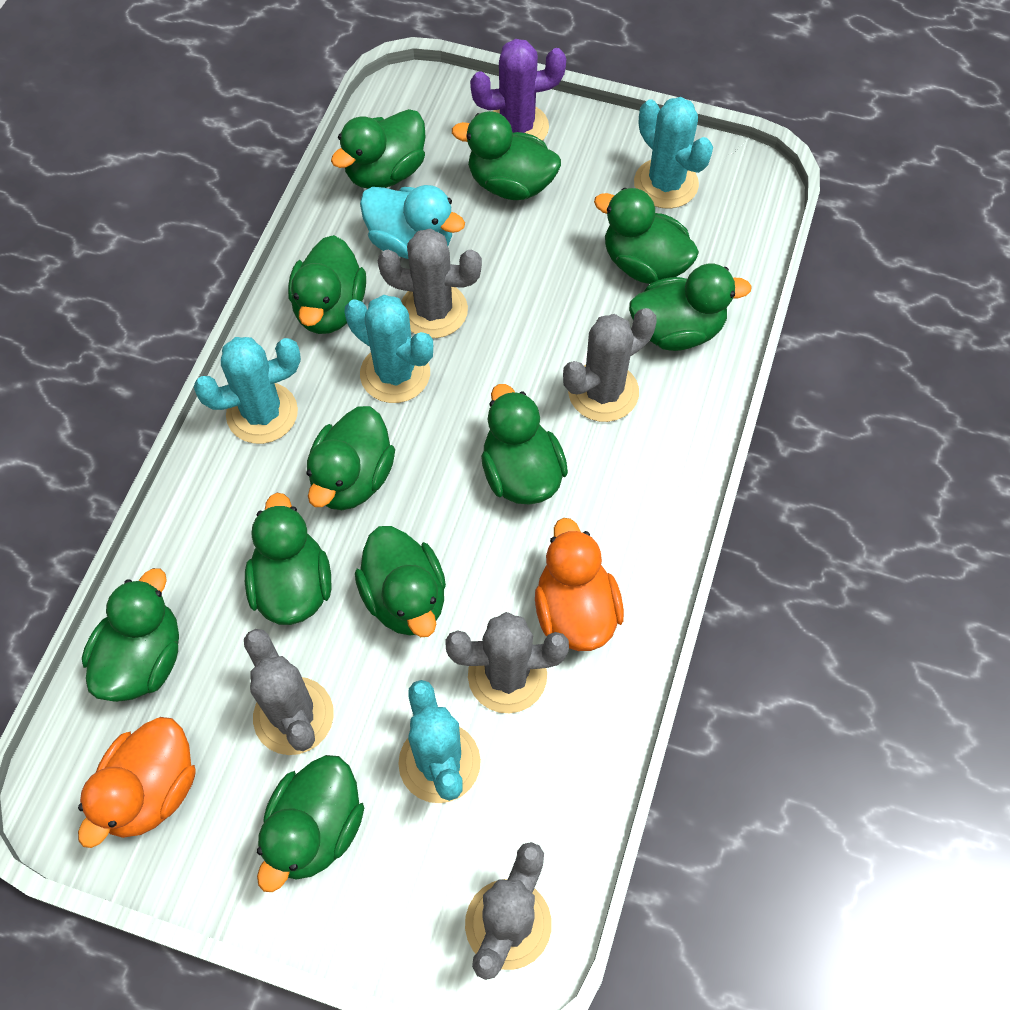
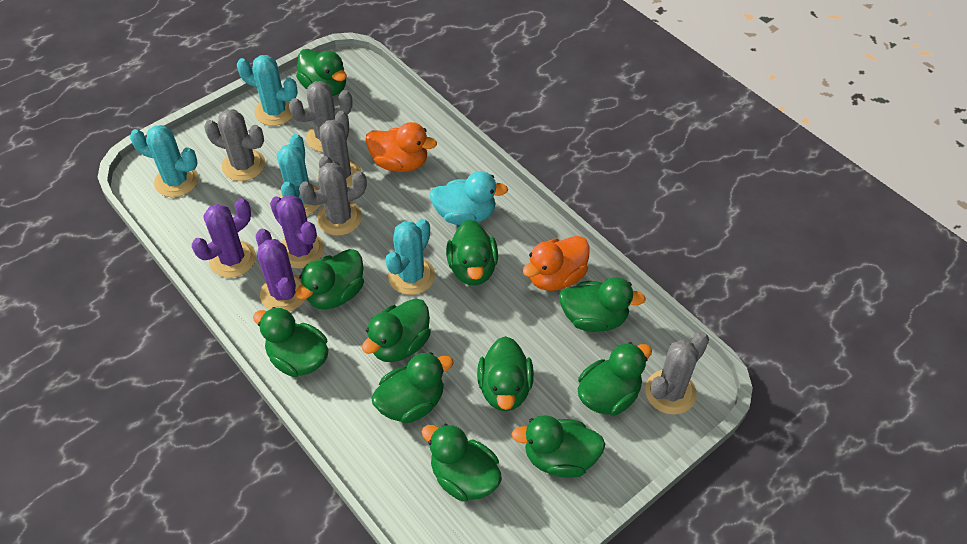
purple cactus: 1 -> 3

